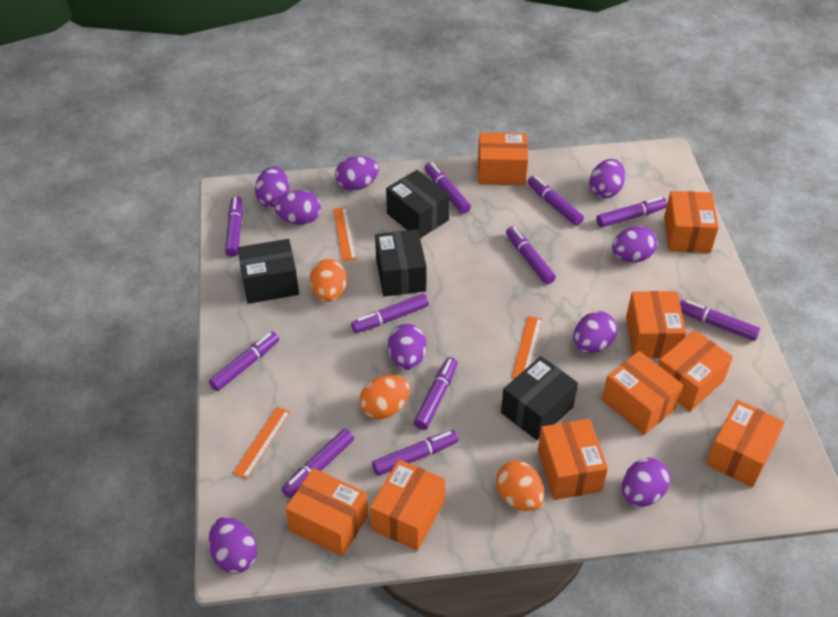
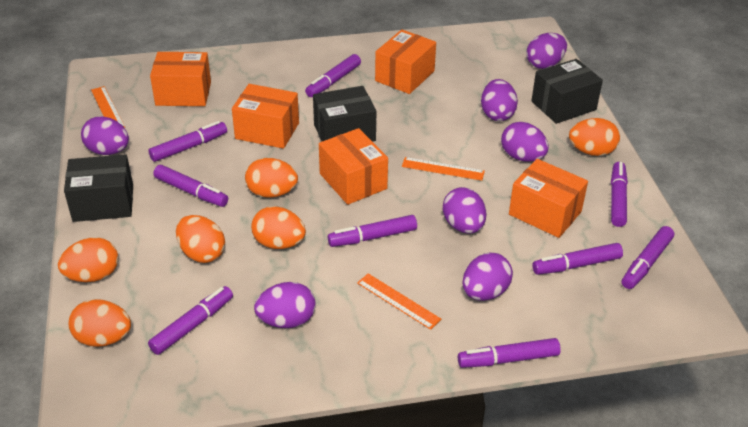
black box: 4 -> 3
orange box: 9 -> 5
orange egg: 3 -> 6
purple egg: 9 -> 7
purple marker: 11 -> 9

